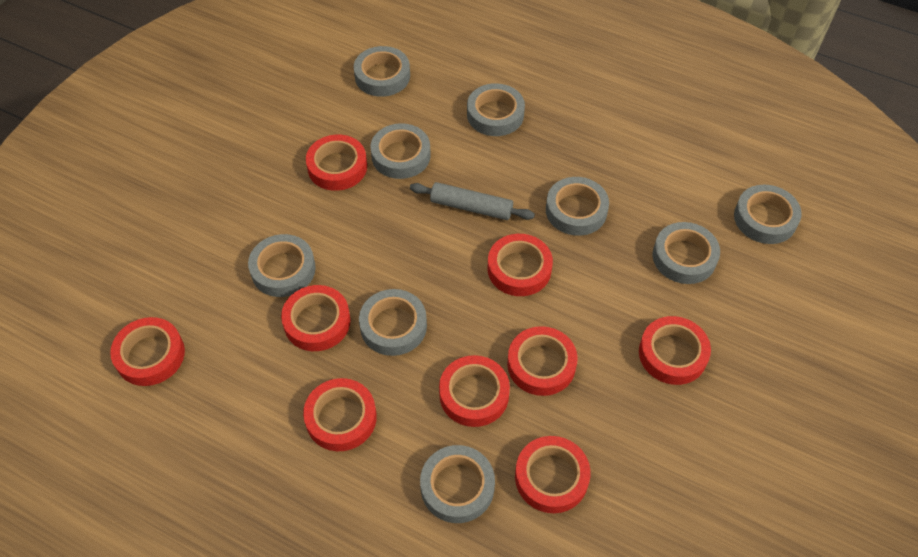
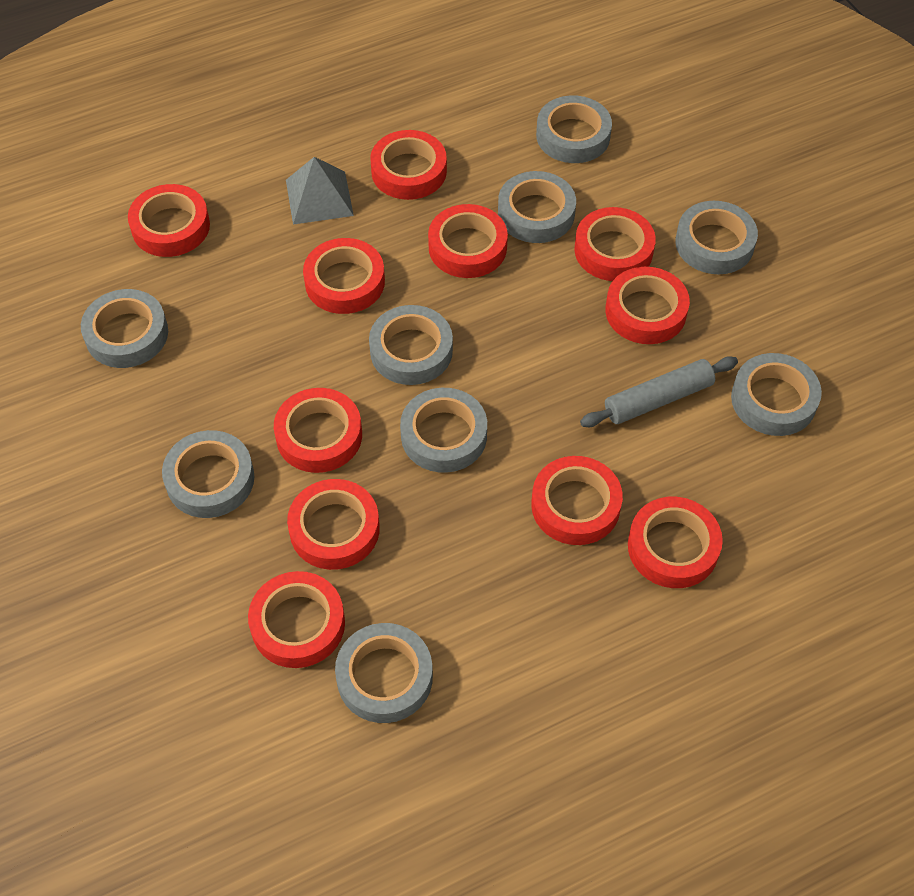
grey pyramid: 0 -> 1
red tape: 9 -> 11

